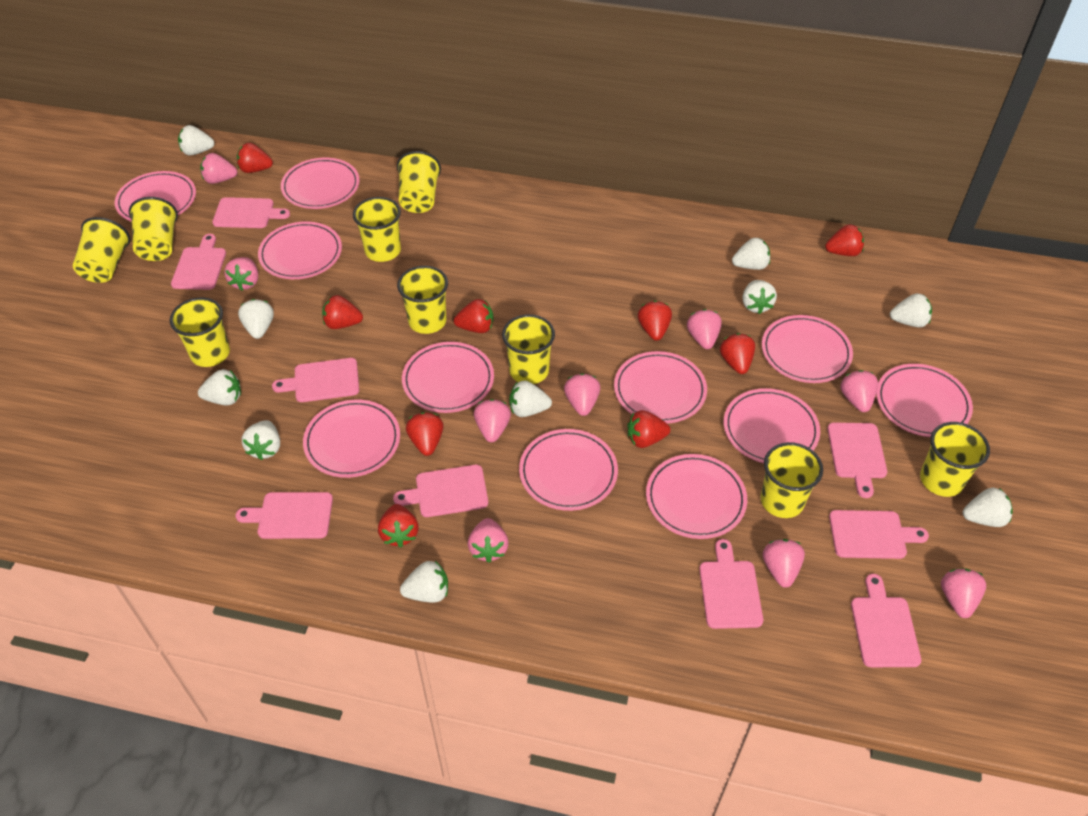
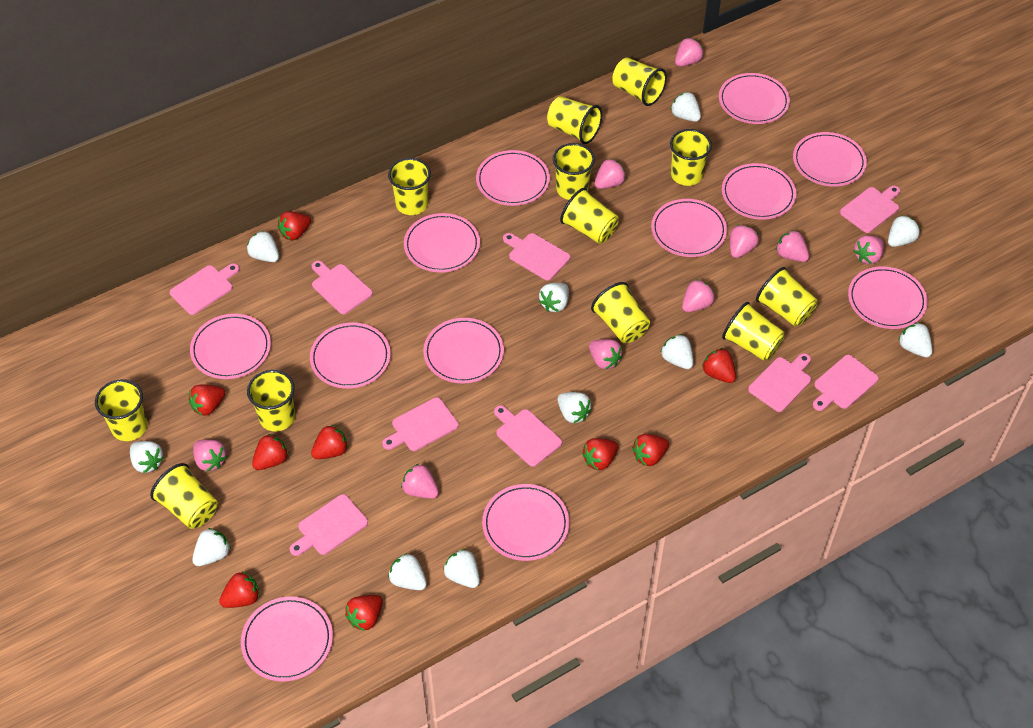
pink plate: 11 -> 12
white strawberry: 10 -> 11
yellow cup: 9 -> 12

